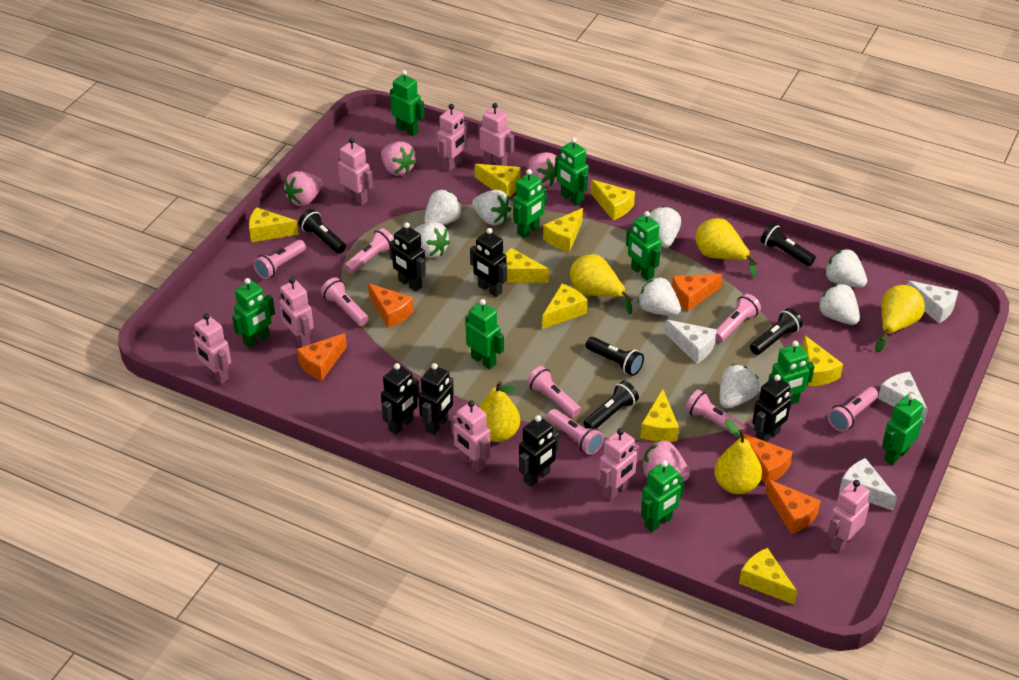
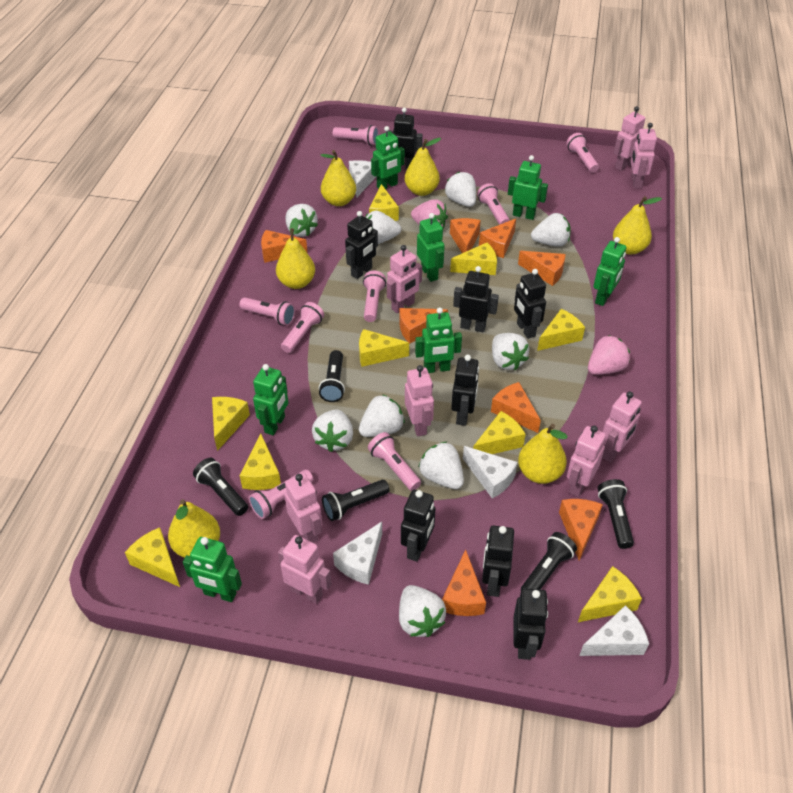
black robot: 6 -> 8
green robot: 9 -> 7
orange cheese: 5 -> 8
pink strawberry: 4 -> 2
white strawberry: 8 -> 9
yellow pear: 5 -> 6

